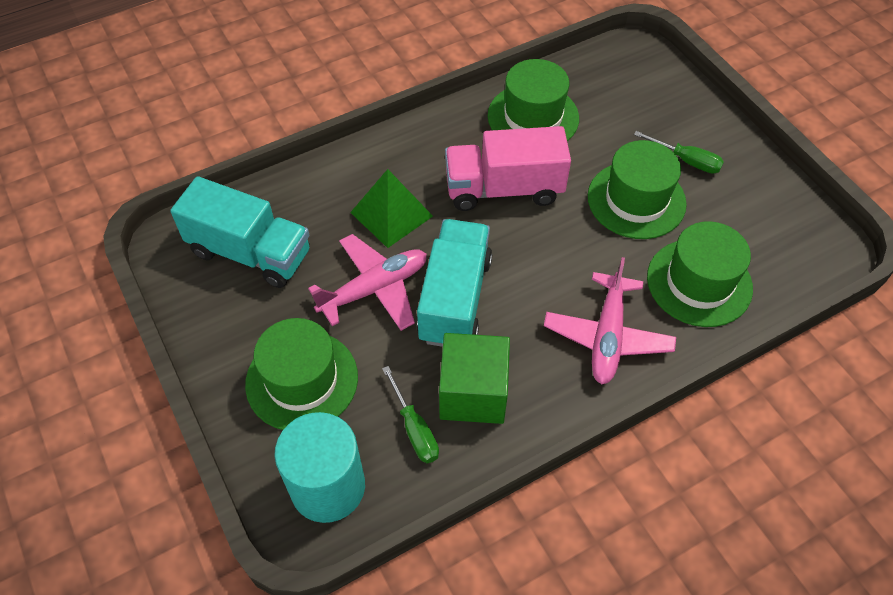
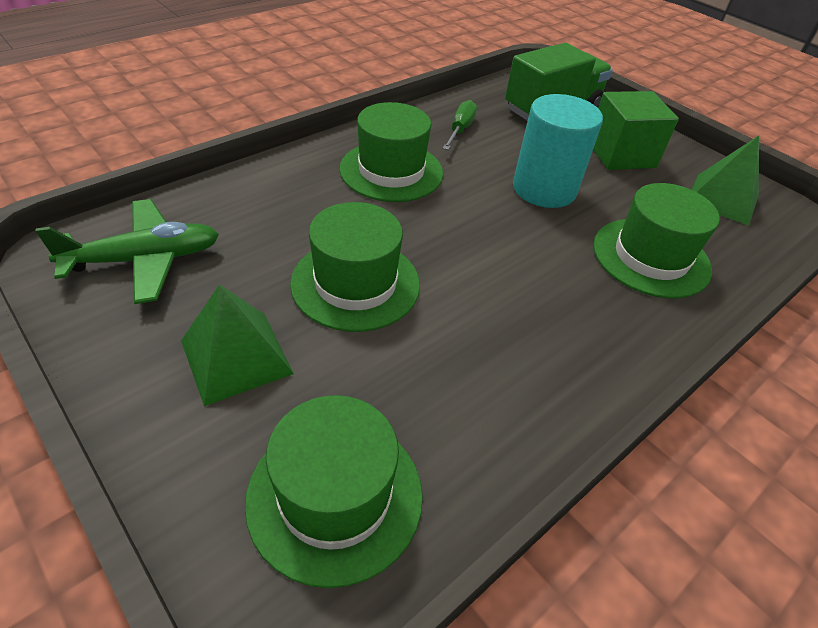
green plane: 0 -> 1
green pyramid: 1 -> 2
green screwdriver: 2 -> 1
green truck: 0 -> 1
pink plane: 2 -> 0
pink truck: 1 -> 0
turquoise truck: 2 -> 0

